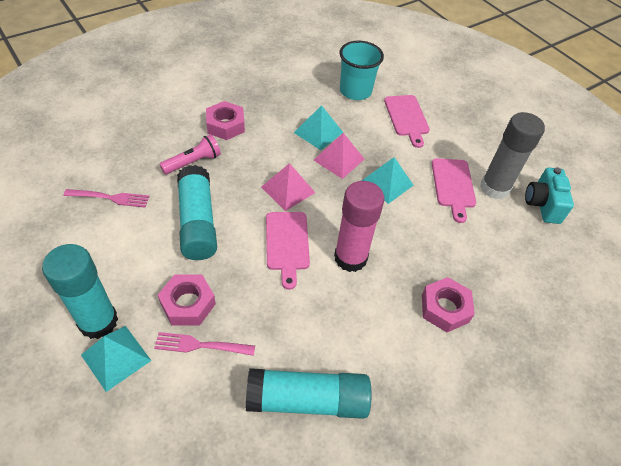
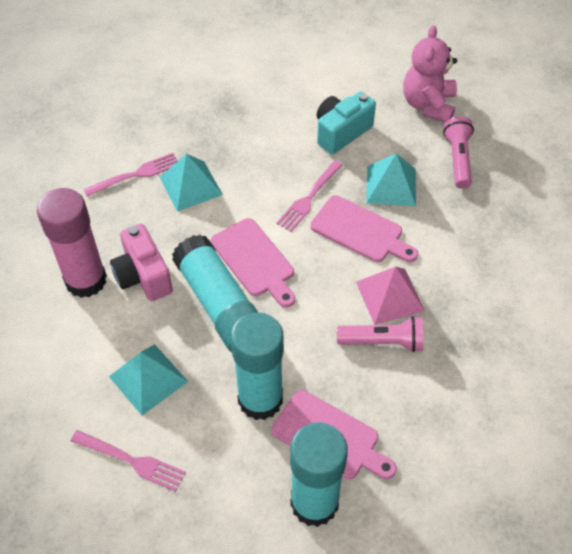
grey glue stick: 1 -> 0
pink camera: 0 -> 1
pink flashlight: 1 -> 2
pink fork: 2 -> 3
pink nut: 3 -> 0
pink pyramid: 2 -> 1
pink teddy bear: 0 -> 1
turquoise cup: 1 -> 0

